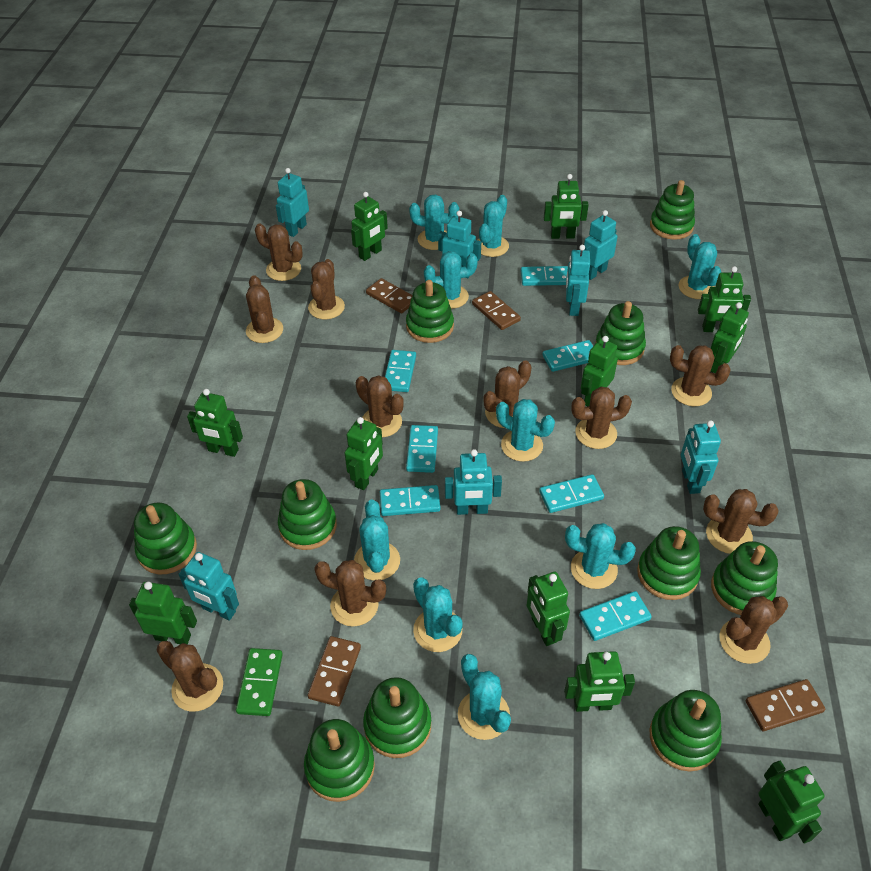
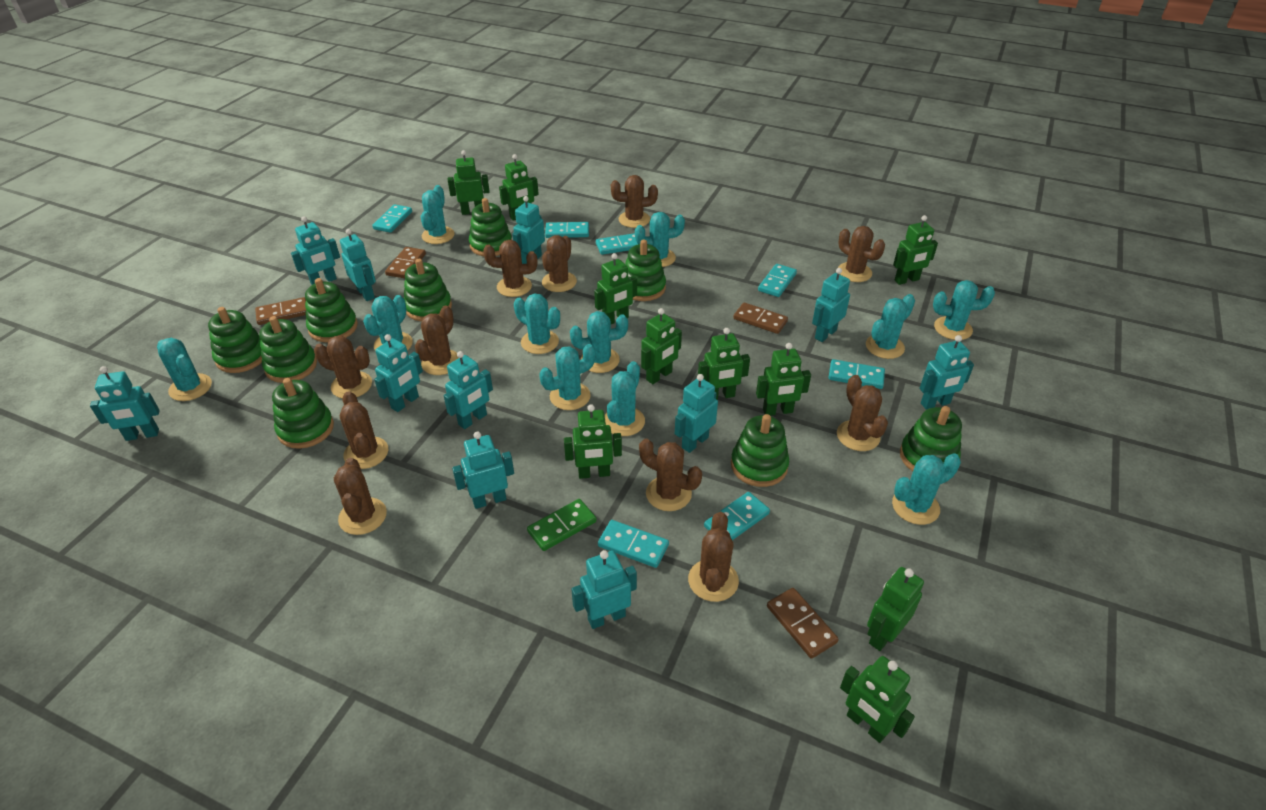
green robot: 11 -> 10
green stacking toy: 10 -> 9
turquoise cactus: 9 -> 11
turquoise robot: 7 -> 11

